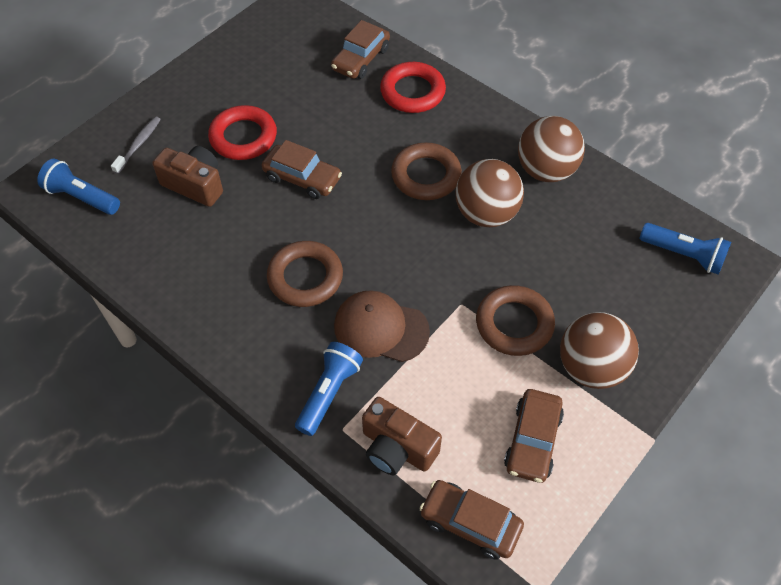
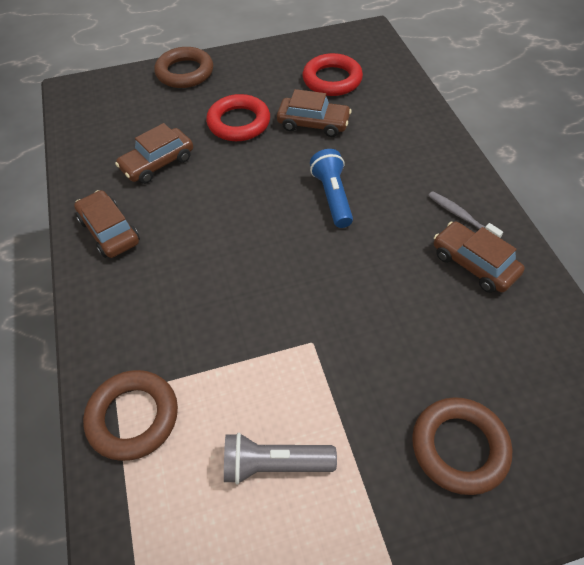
blue flashlight: 3 -> 1
brown ball: 3 -> 0
brown camera: 2 -> 0
brown cap: 1 -> 0
grey flashlight: 0 -> 1

